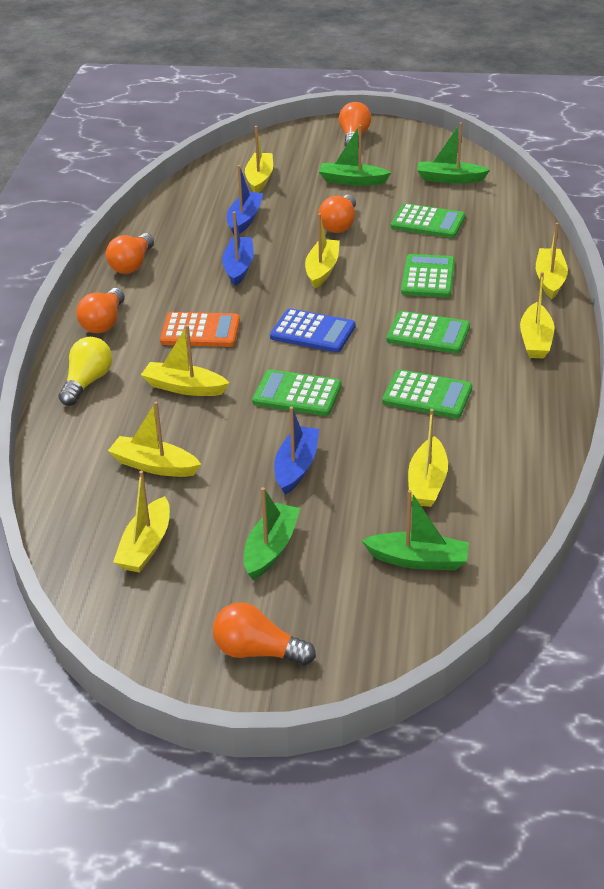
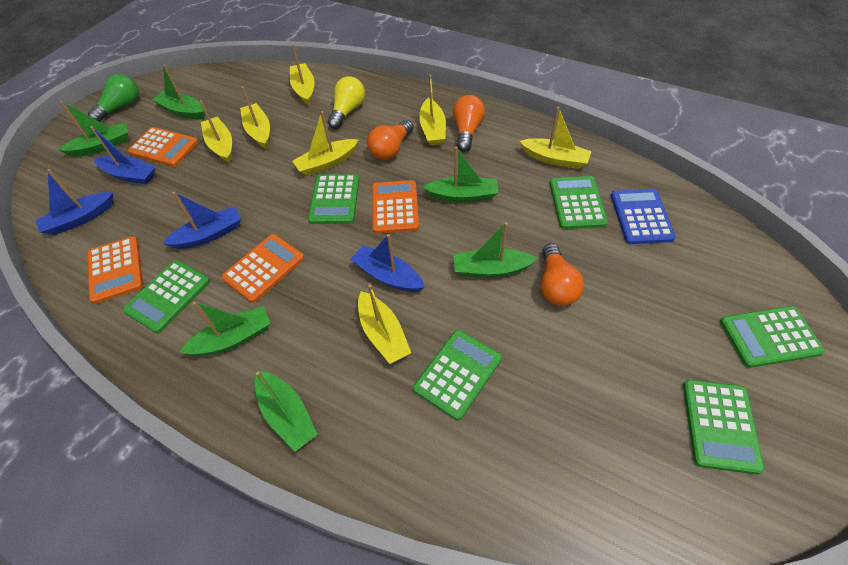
blue boat: 3 -> 4
green boat: 4 -> 6
green calculator: 5 -> 6
green light bulb: 0 -> 1
orange calculator: 1 -> 4
orange light bulb: 5 -> 3
yellow boat: 8 -> 7

